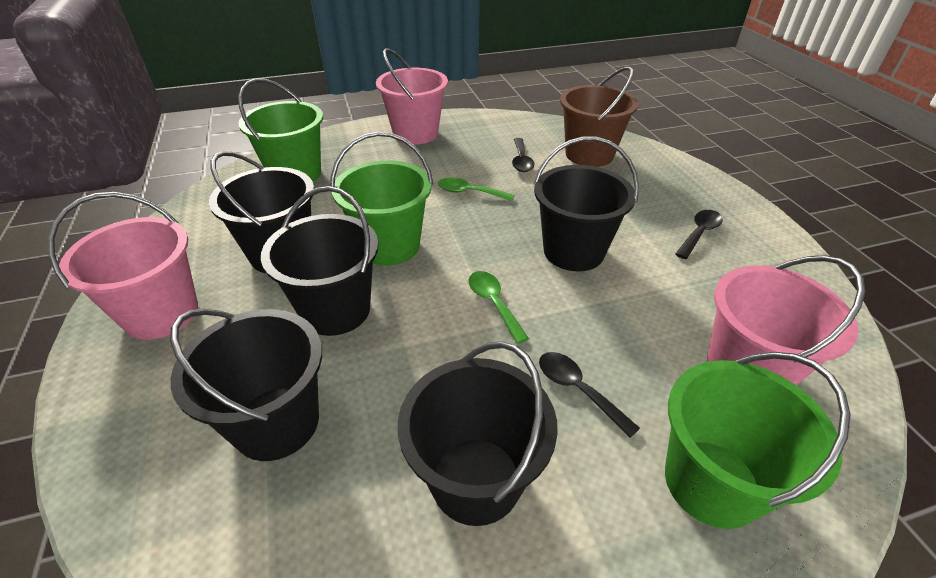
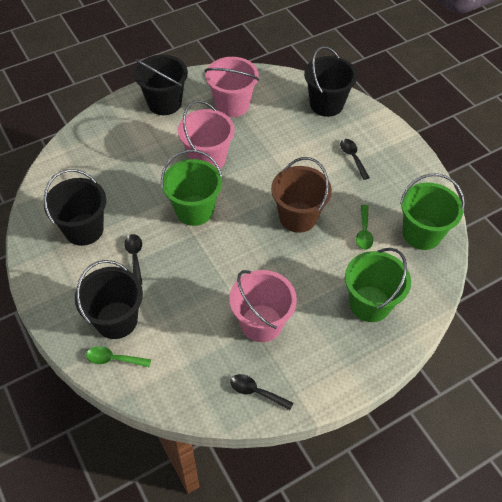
black bucket: 5 -> 4

